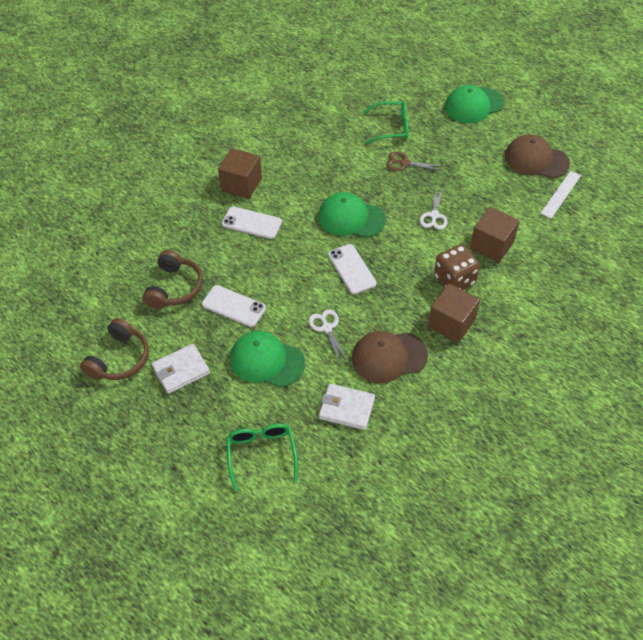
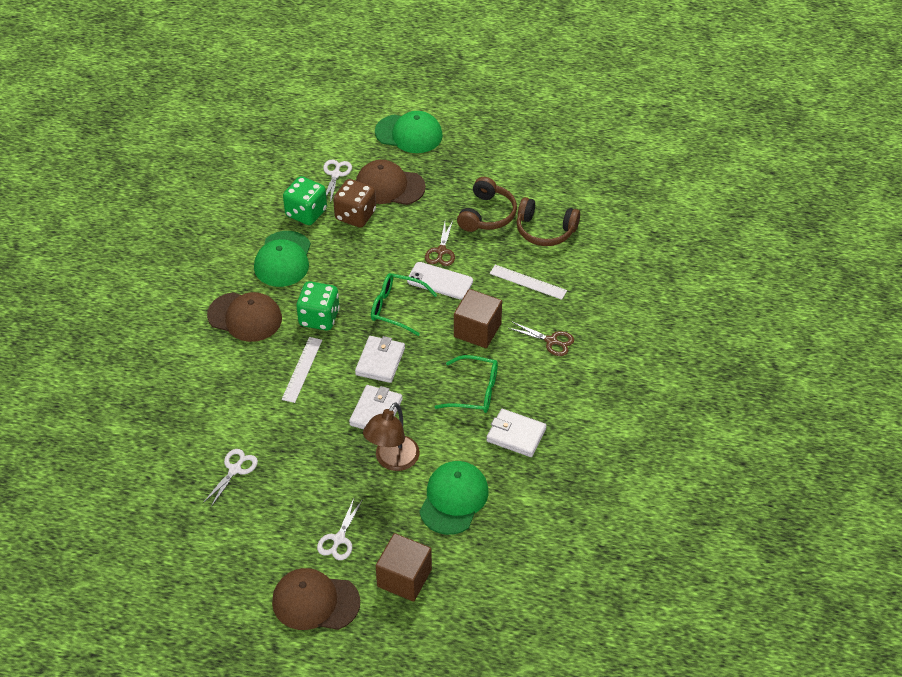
brown cap: 2 -> 3
brown cube: 3 -> 2
brown lamp: 0 -> 1
brown scissors: 1 -> 2
green dice: 0 -> 2
white phone: 3 -> 1
white ruler: 1 -> 2
white scissors: 2 -> 3
white wallet: 2 -> 3

